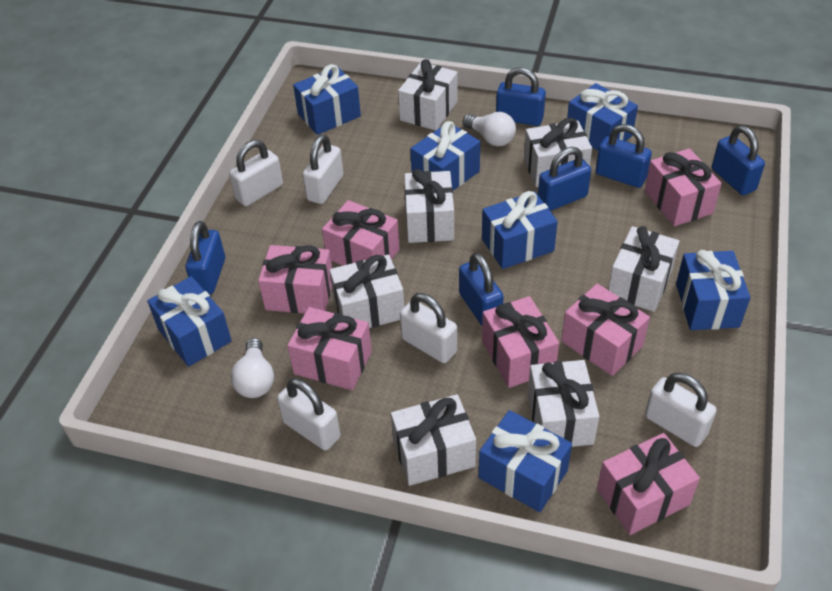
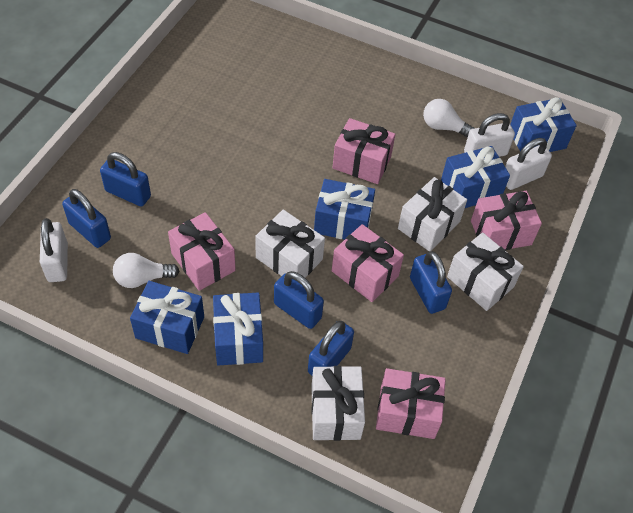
blue gift: 7 -> 5
blue padlock: 6 -> 5
pink gift: 7 -> 5
white gift: 7 -> 4
white padlock: 5 -> 3

